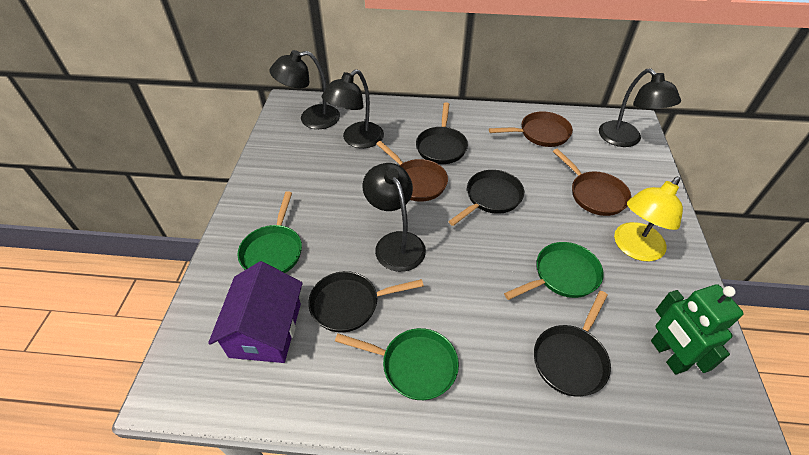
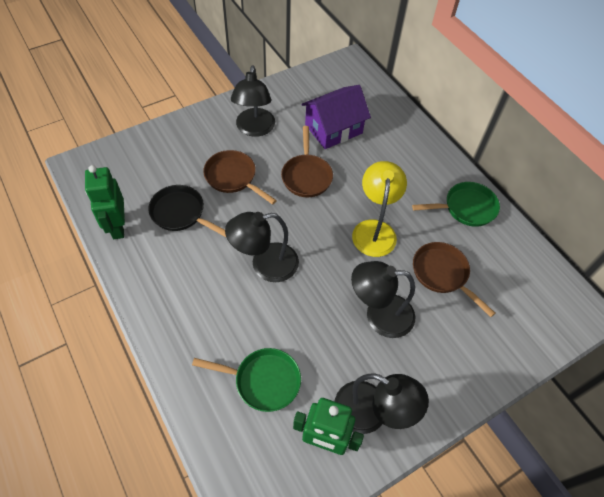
black pan: 4 -> 1
green pan: 3 -> 2
green robot: 1 -> 2

